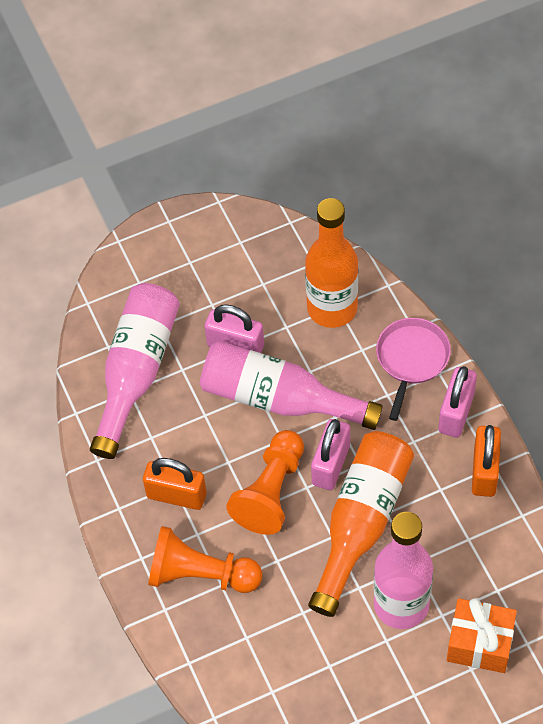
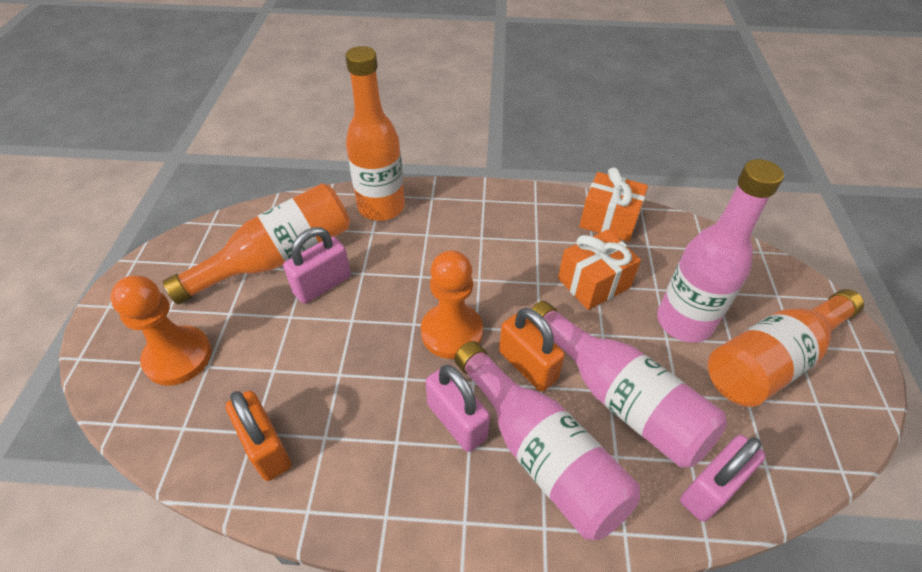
orange bottle: 2 -> 3
orange gift: 1 -> 2
pink pan: 1 -> 0

